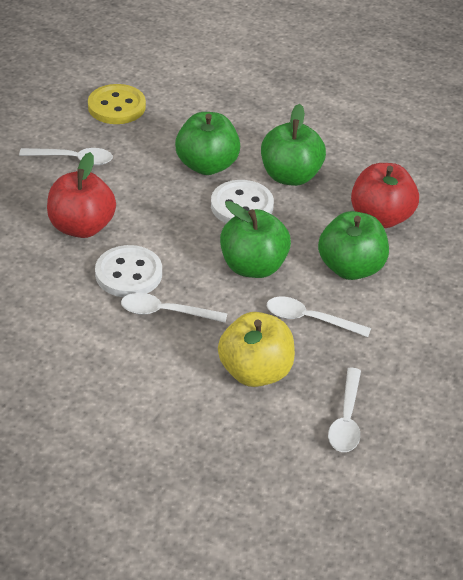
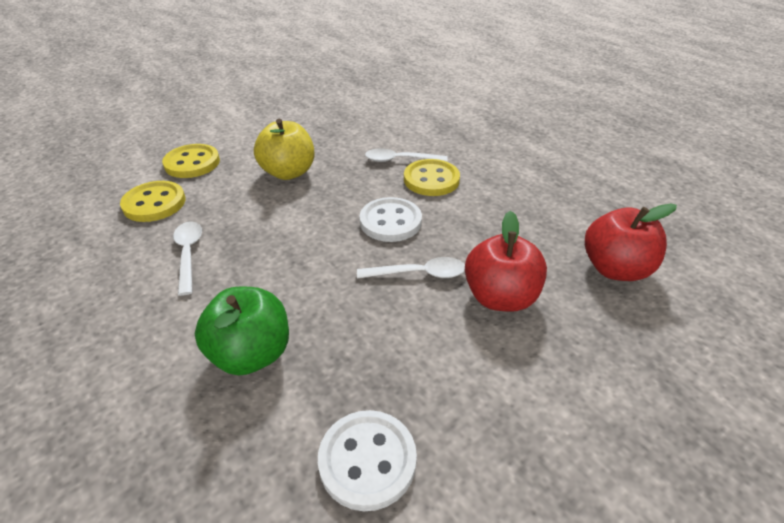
green apple: 4 -> 1
white spoon: 4 -> 3
yellow button: 1 -> 3

